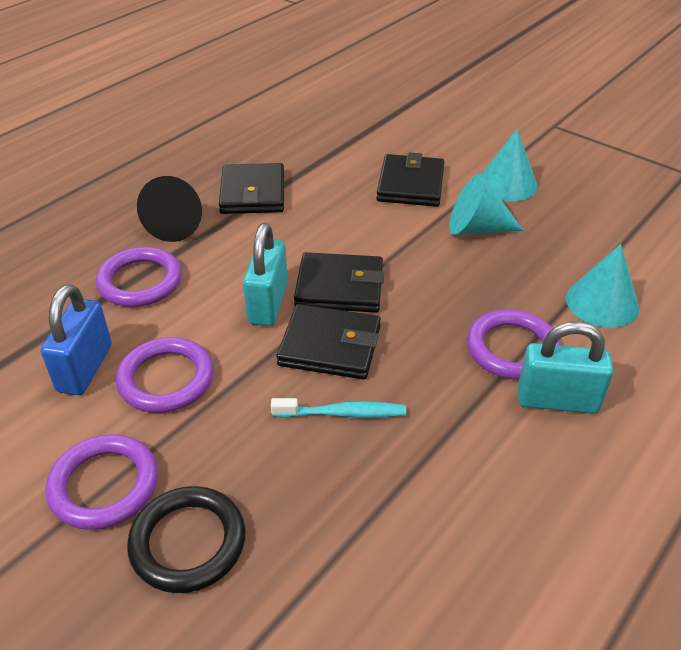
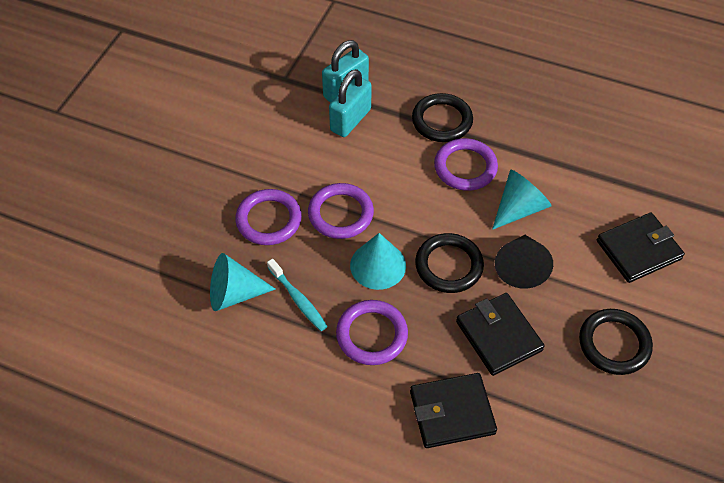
black ring: 1 -> 3
black wallet: 4 -> 3
blue padlock: 1 -> 0

